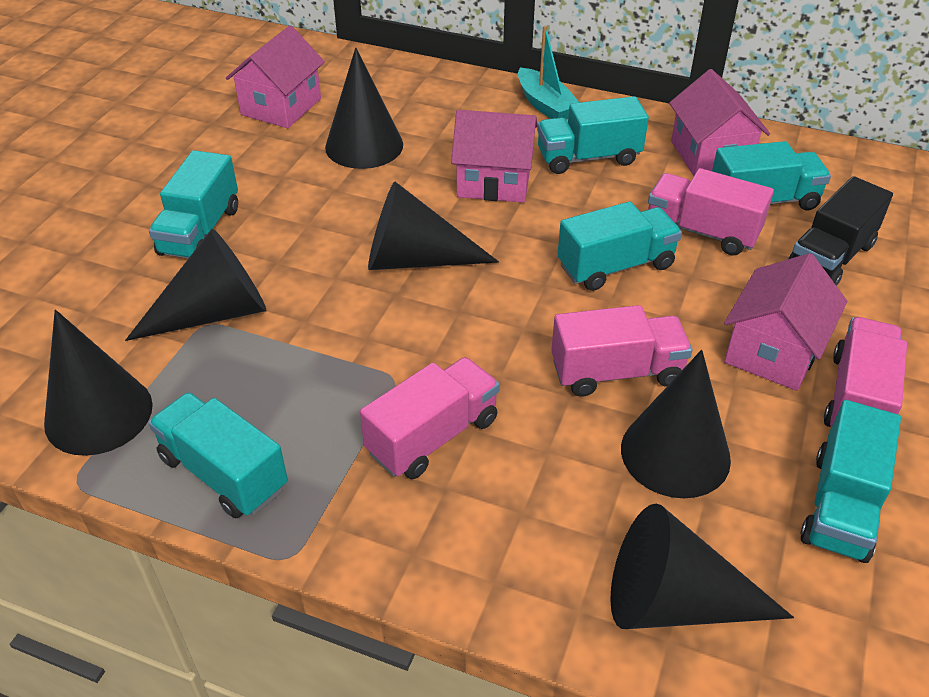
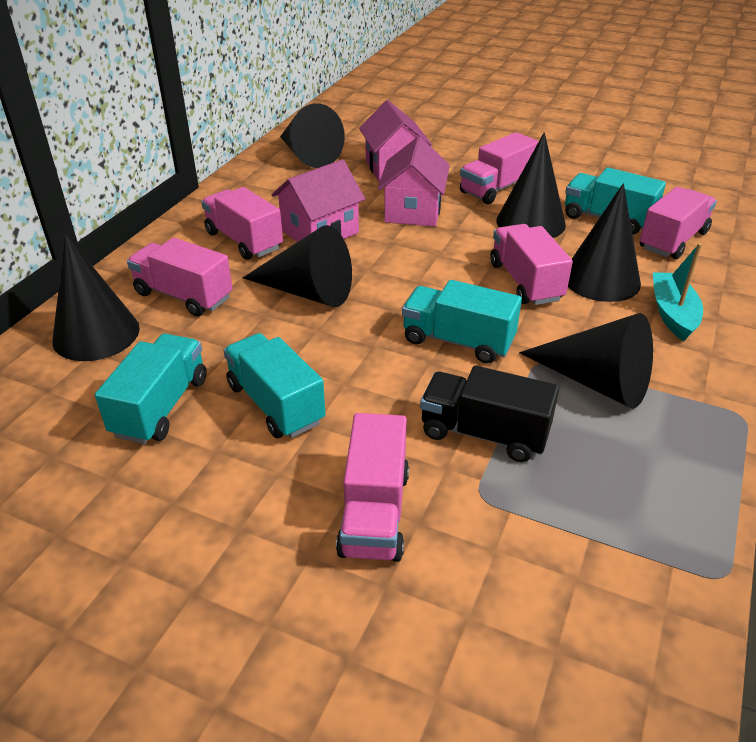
pink house: 4 -> 3
pink truck: 4 -> 6
turquoise truck: 6 -> 4

